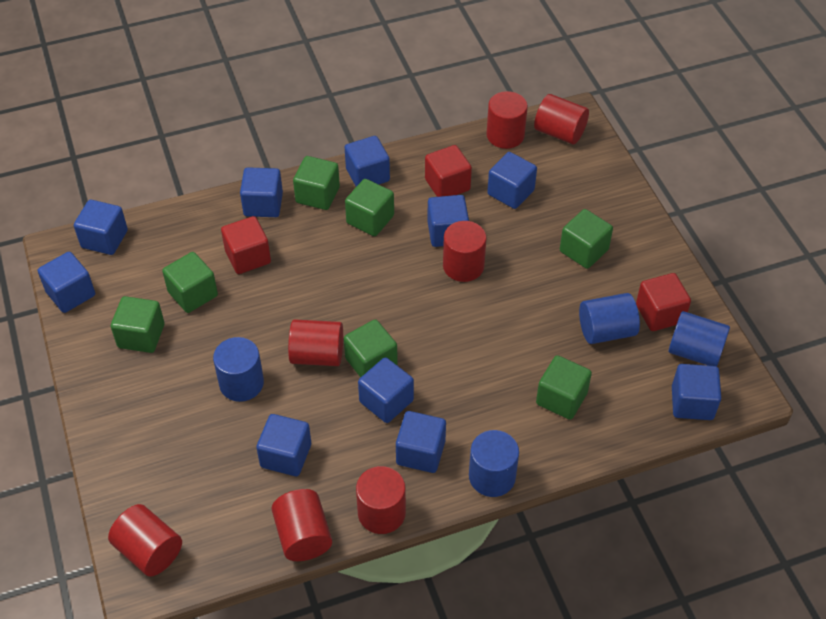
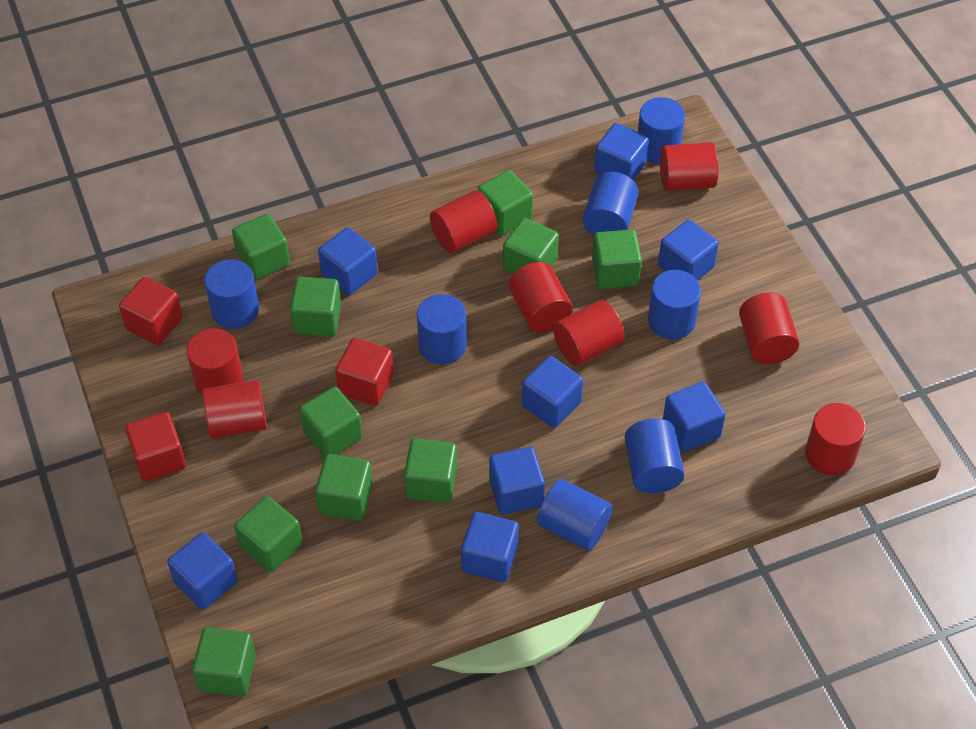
blue cube: 10 -> 8
blue cylinder: 4 -> 7
green cube: 7 -> 10
red cylinder: 7 -> 8

